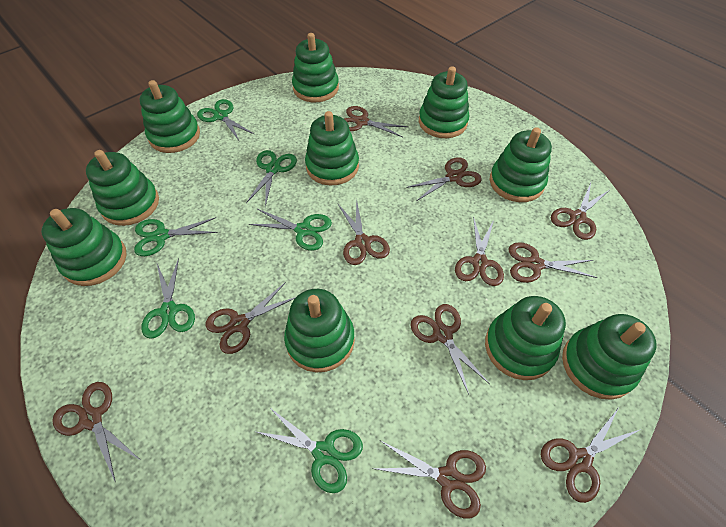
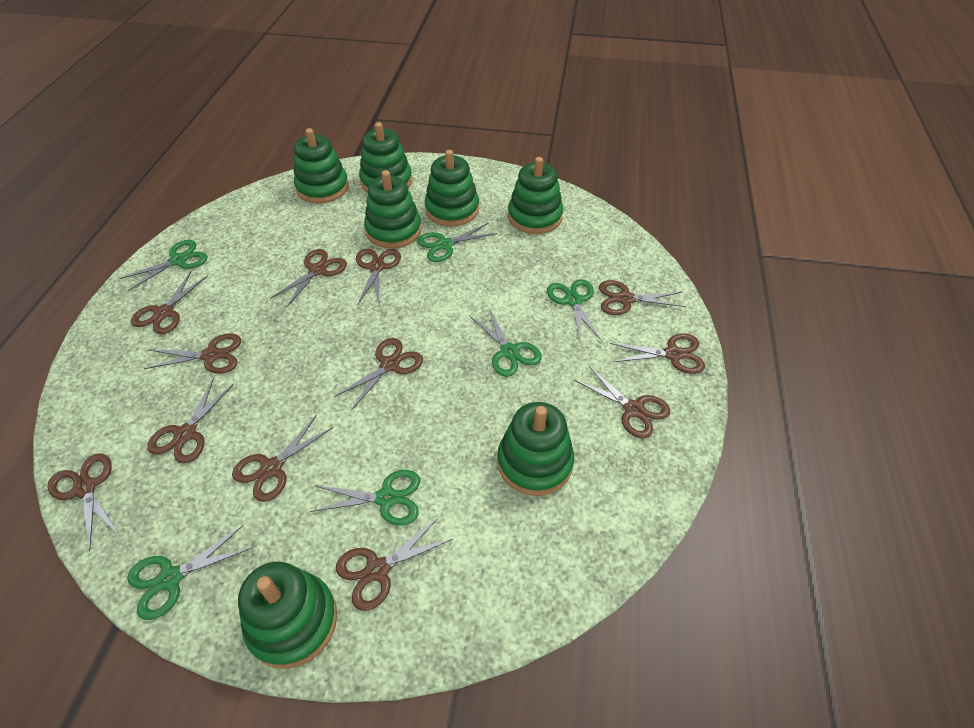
brown scissors: 11 -> 12
green stacking toy: 10 -> 7

